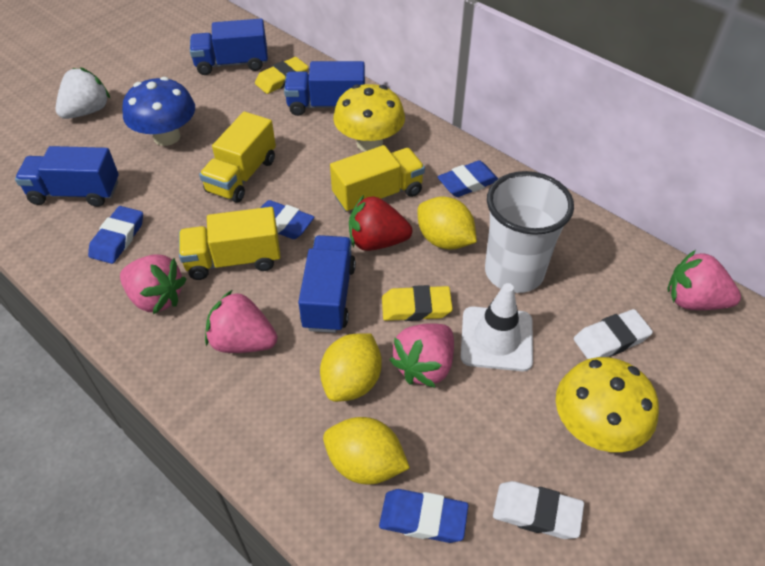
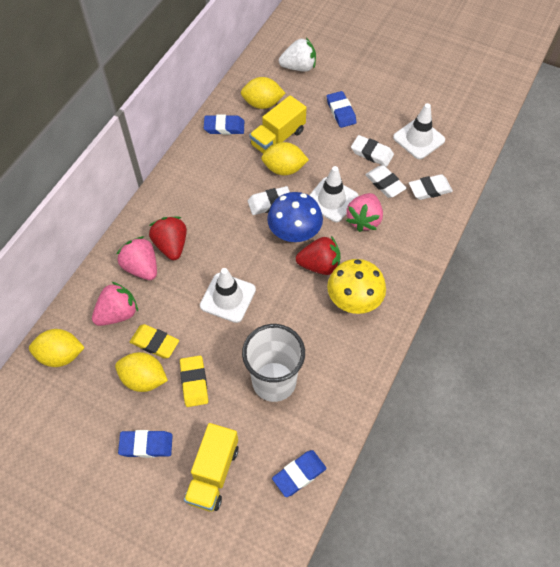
blue truck: 4 -> 0
pink strawberry: 4 -> 3
red strawberry: 1 -> 2
white eraser: 2 -> 4
white traffic cone: 1 -> 3
yellow lemon: 3 -> 4
yellow mushroom: 2 -> 1
yellow truck: 3 -> 2

